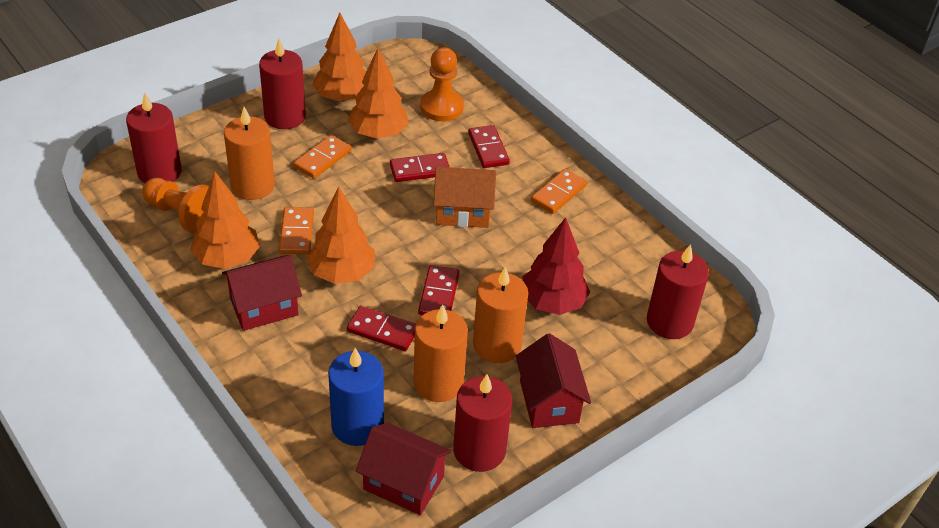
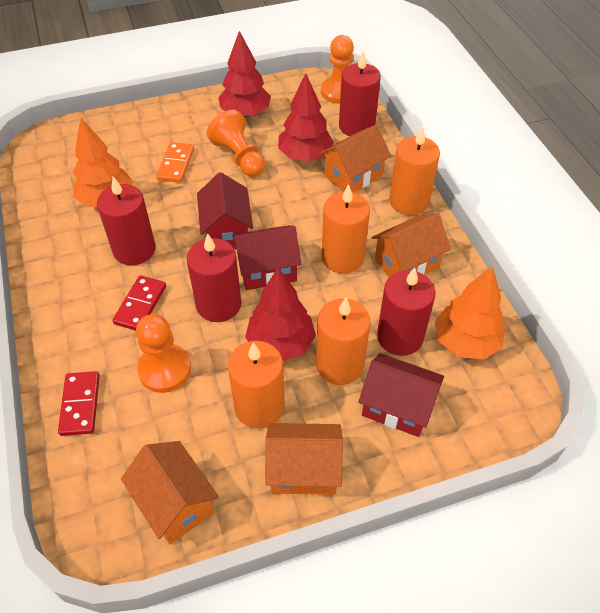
blue candle: 1 -> 0
orange candle: 3 -> 4
orange domino: 3 -> 1
orange house: 1 -> 4
orange pawn: 2 -> 3
orange tree: 4 -> 2
red domino: 4 -> 2
red tree: 1 -> 3

